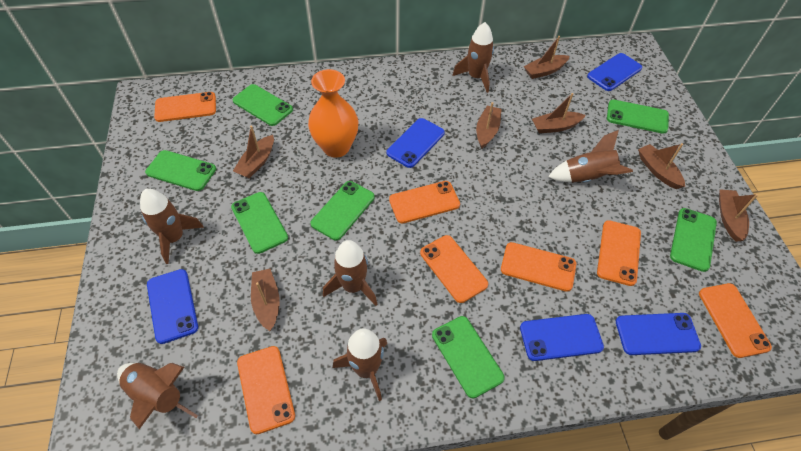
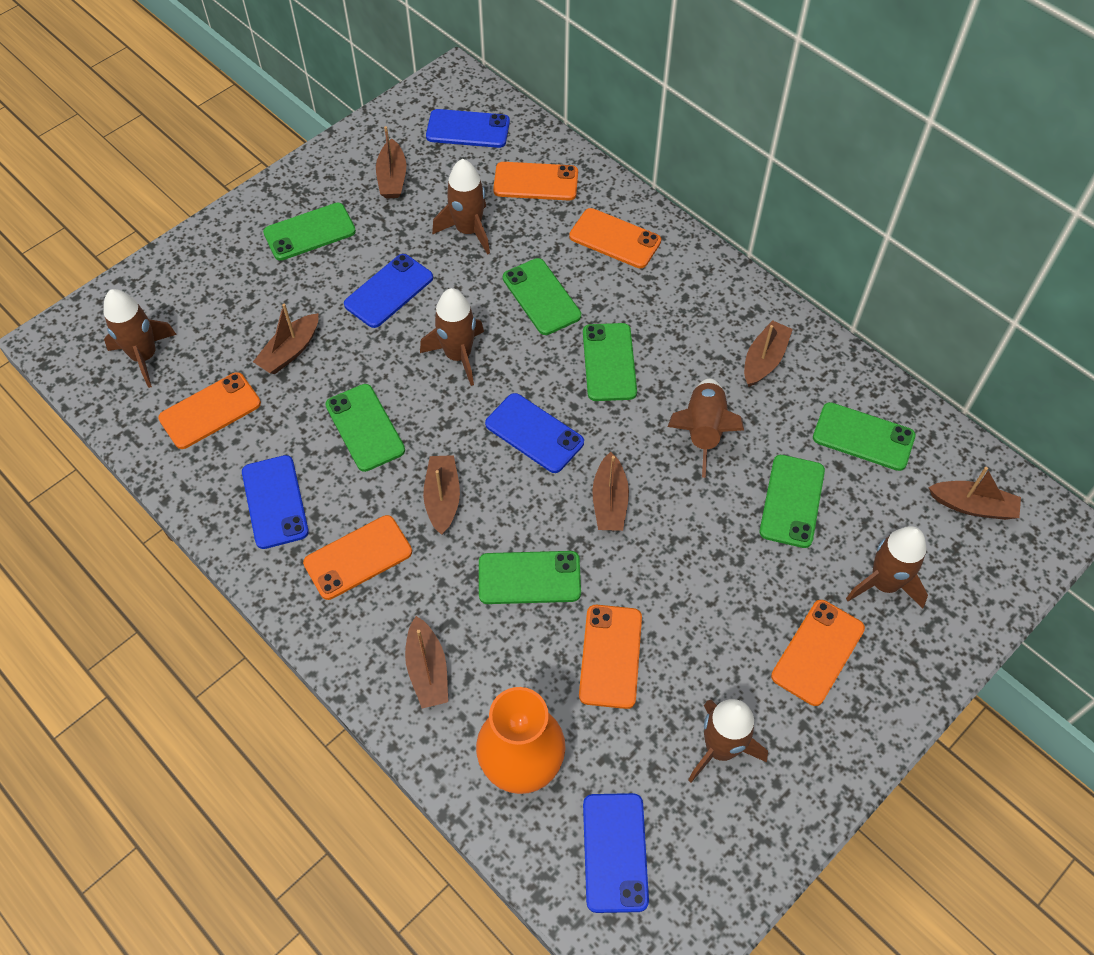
orange phone: 7 -> 6

